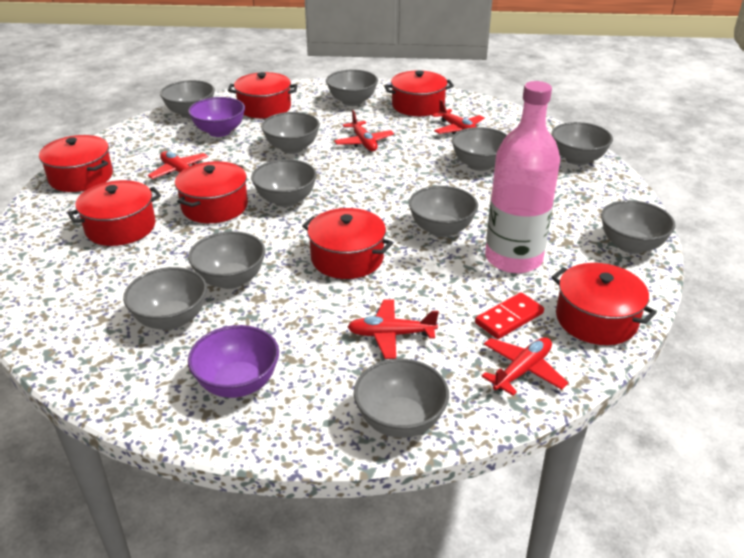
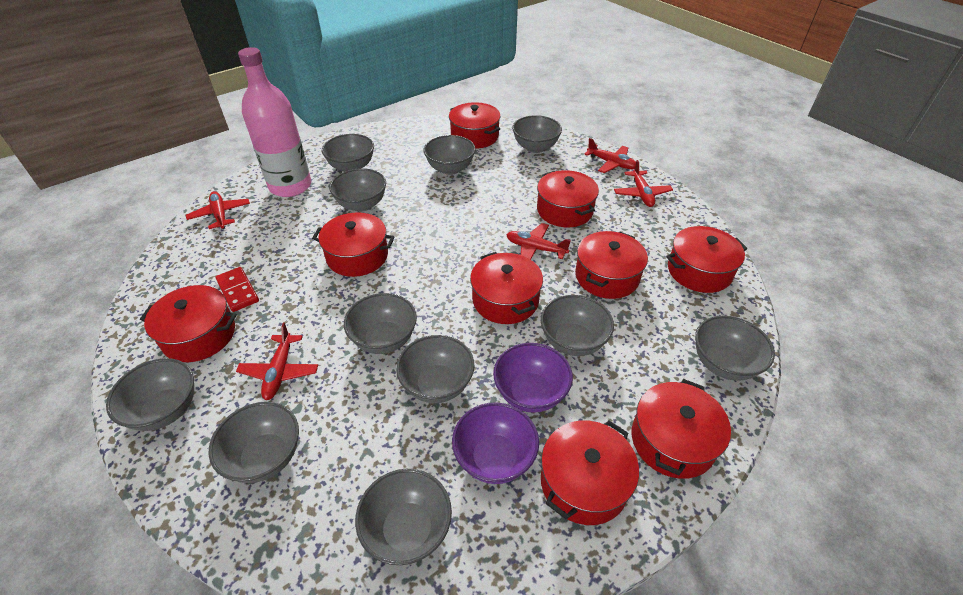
red pot: 7 -> 9

